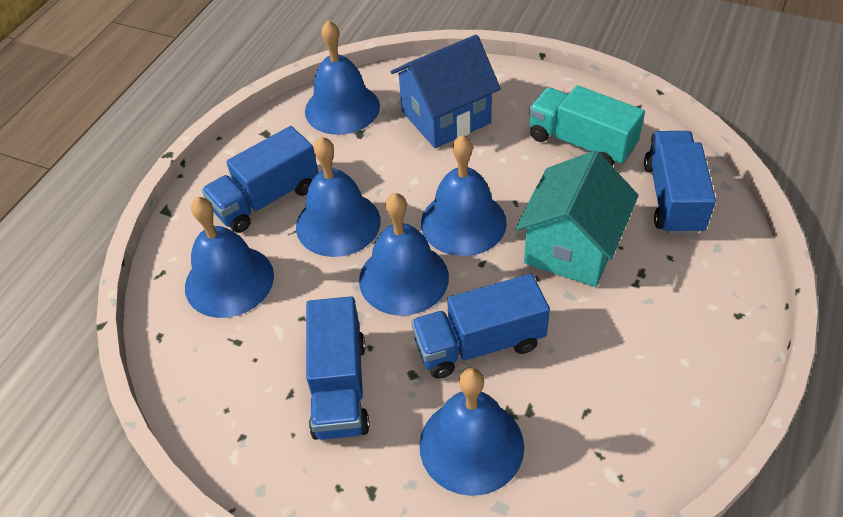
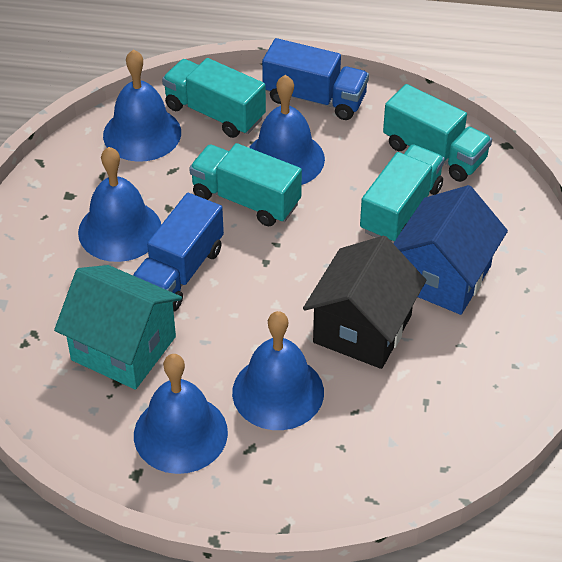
black house: 0 -> 1
blue bell: 6 -> 5
blue truck: 4 -> 2
turquoise truck: 1 -> 4

